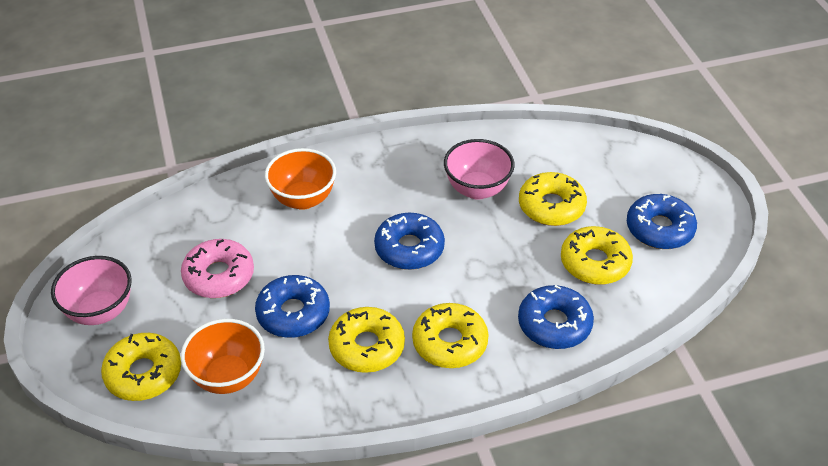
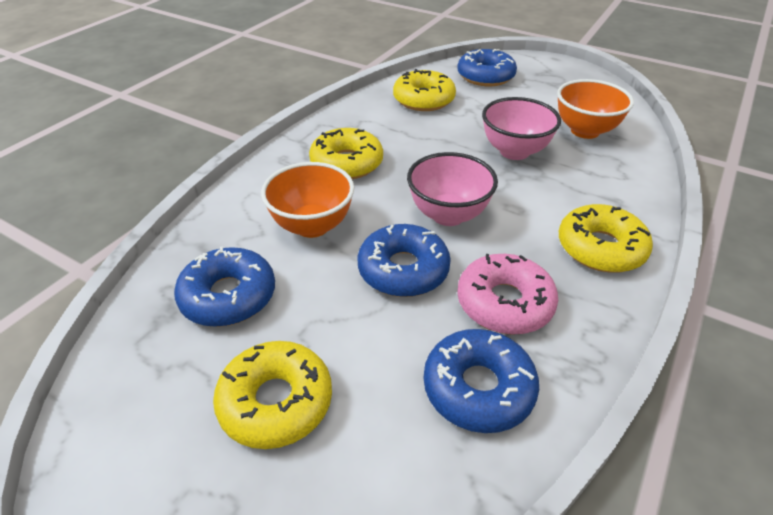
yellow donut: 5 -> 4

